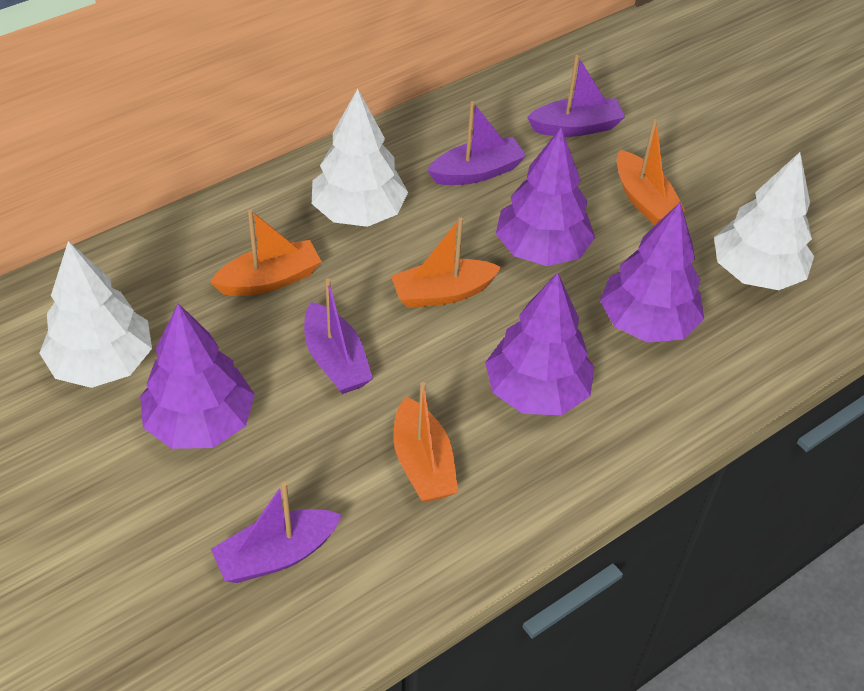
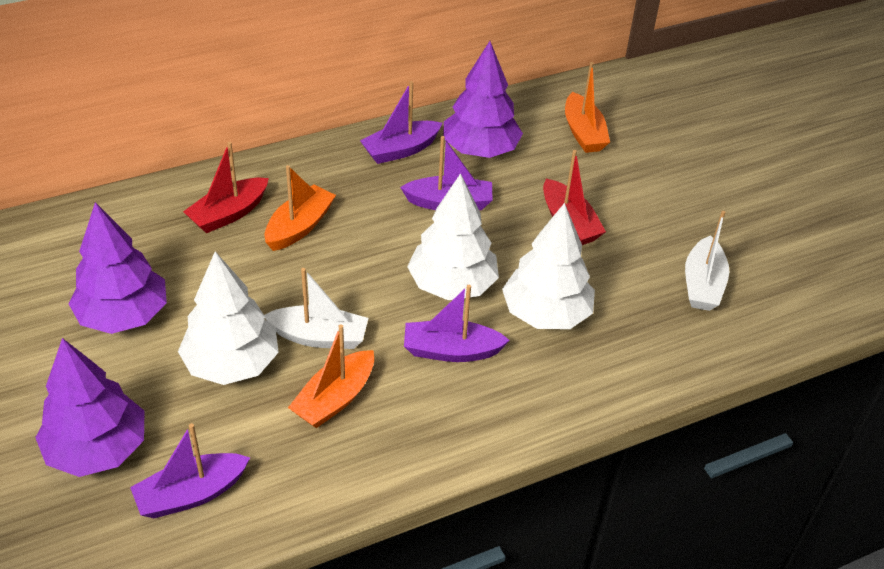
orange boat: 4 -> 3
purple tree: 4 -> 3
red boat: 0 -> 2
white boat: 0 -> 2

